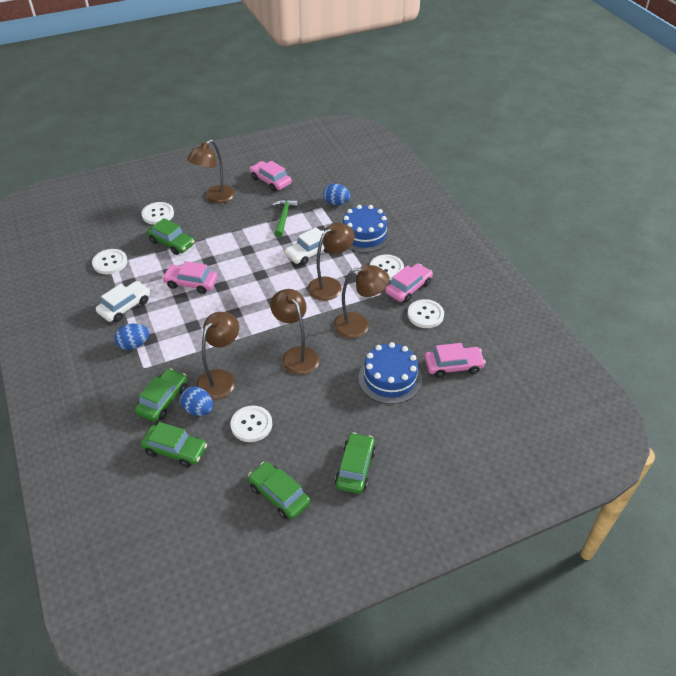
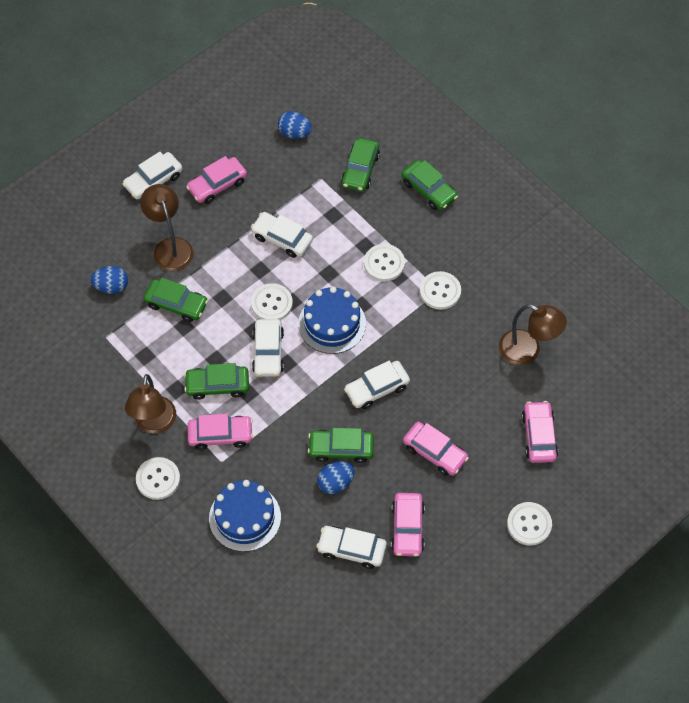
brown lamp: 5 -> 3
green hammer: 1 -> 0
pink car: 4 -> 5
white car: 2 -> 5

